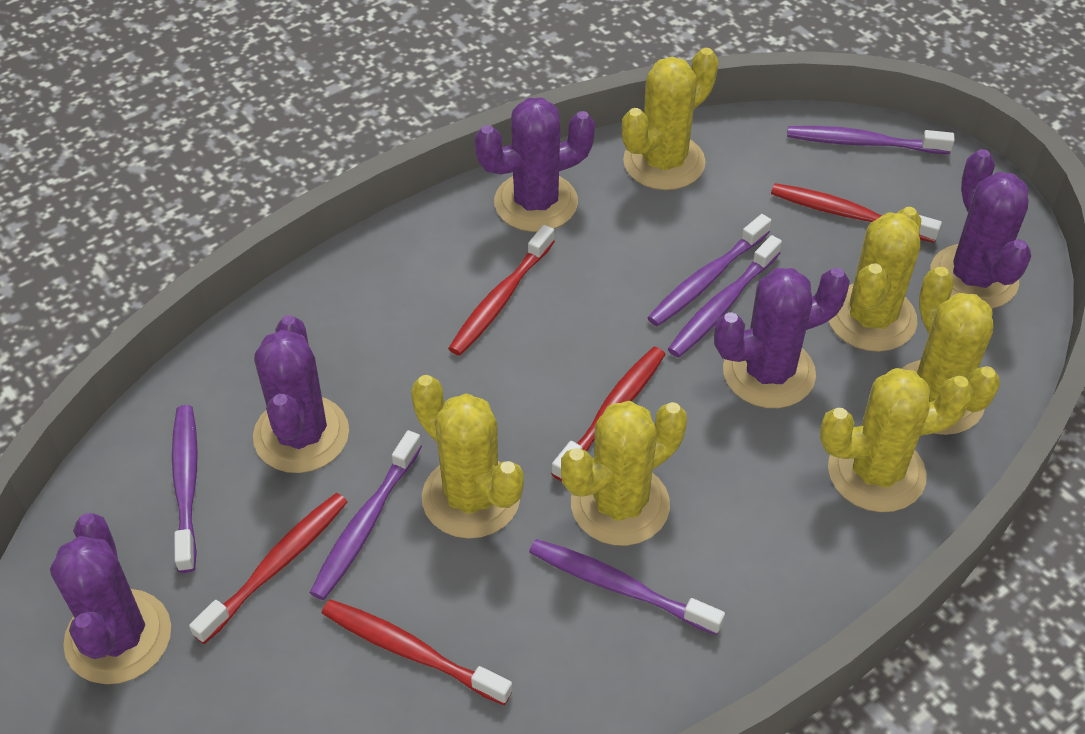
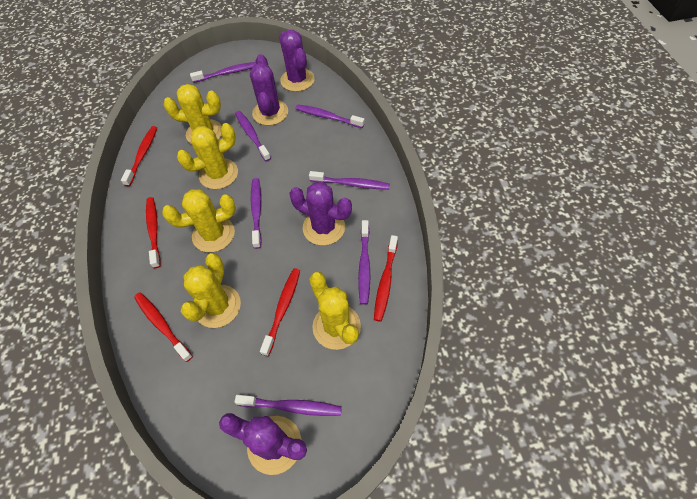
purple cactus: 5 -> 4
purple toothbrush: 6 -> 7
yellow cactus: 6 -> 5

